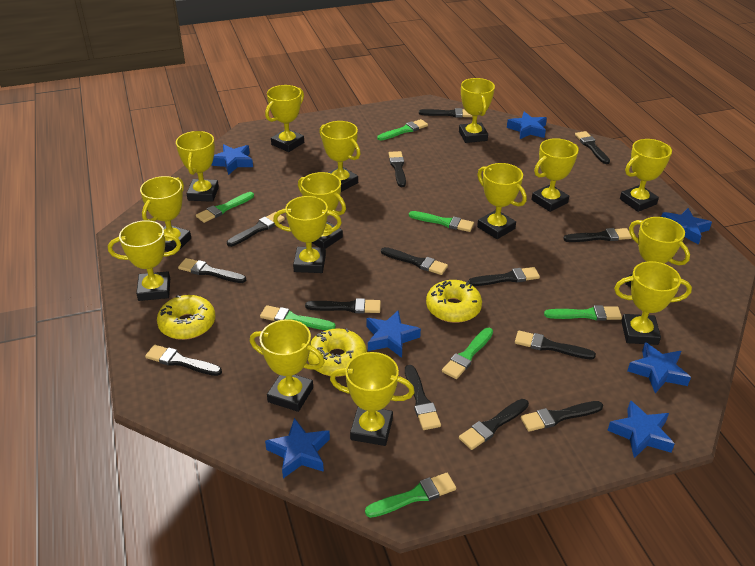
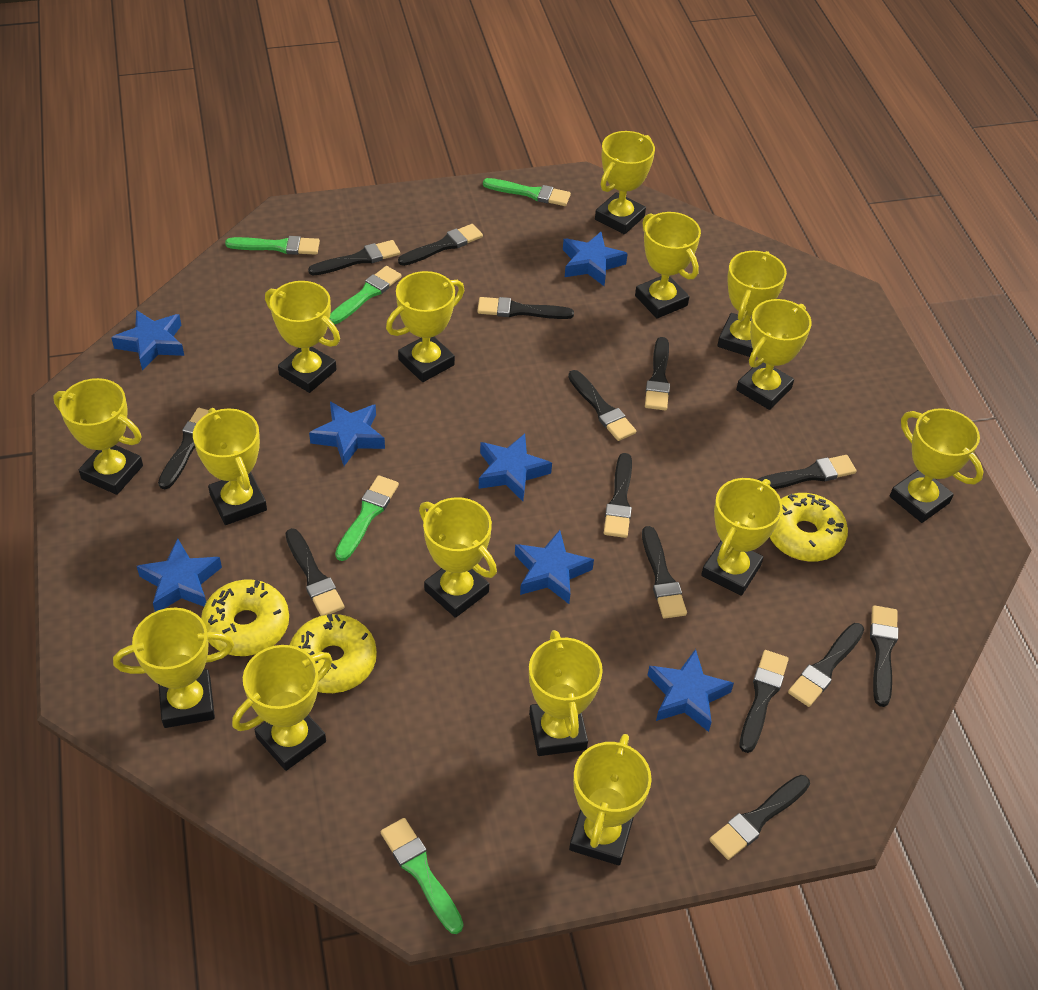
green brush: 7 -> 5

